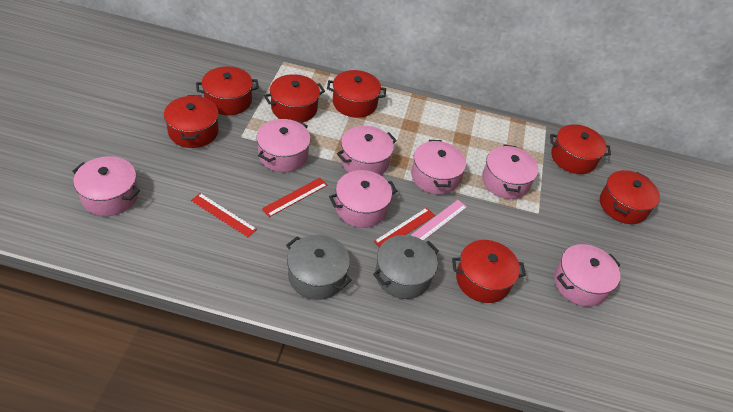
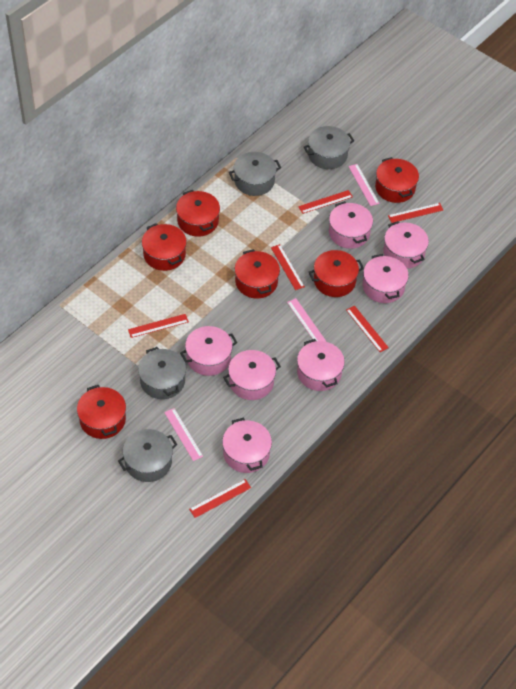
grey pot: 2 -> 4
pink ruler: 1 -> 3
red pot: 7 -> 6
red ruler: 3 -> 6

